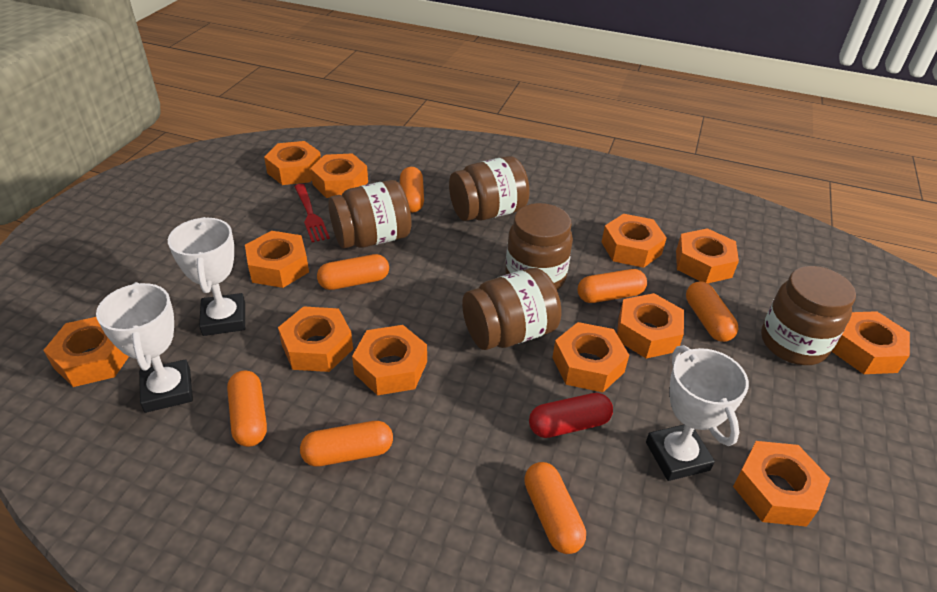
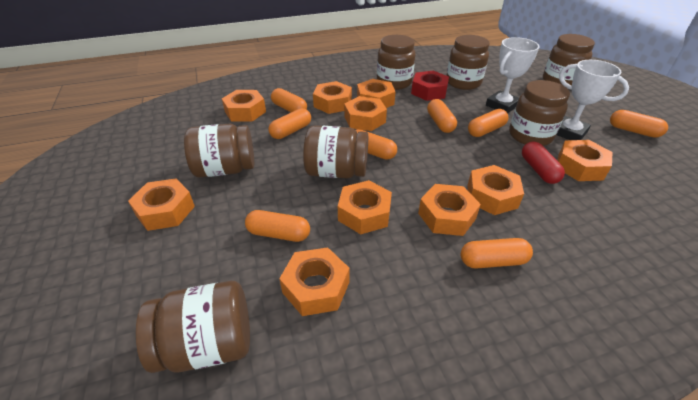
brown jar: 5 -> 7
orange capsule: 7 -> 8
orange nut: 12 -> 10
red fork: 1 -> 0
red nut: 0 -> 1
white trophy: 3 -> 2

